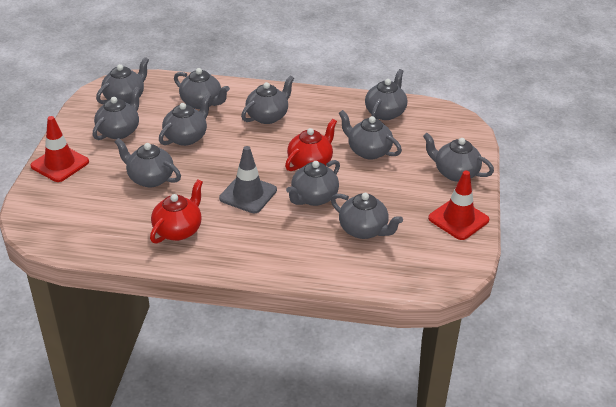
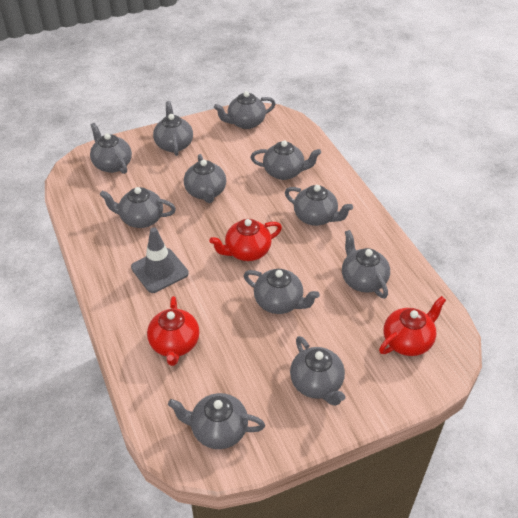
red teapot: 2 -> 3
red traffic cone: 2 -> 0

